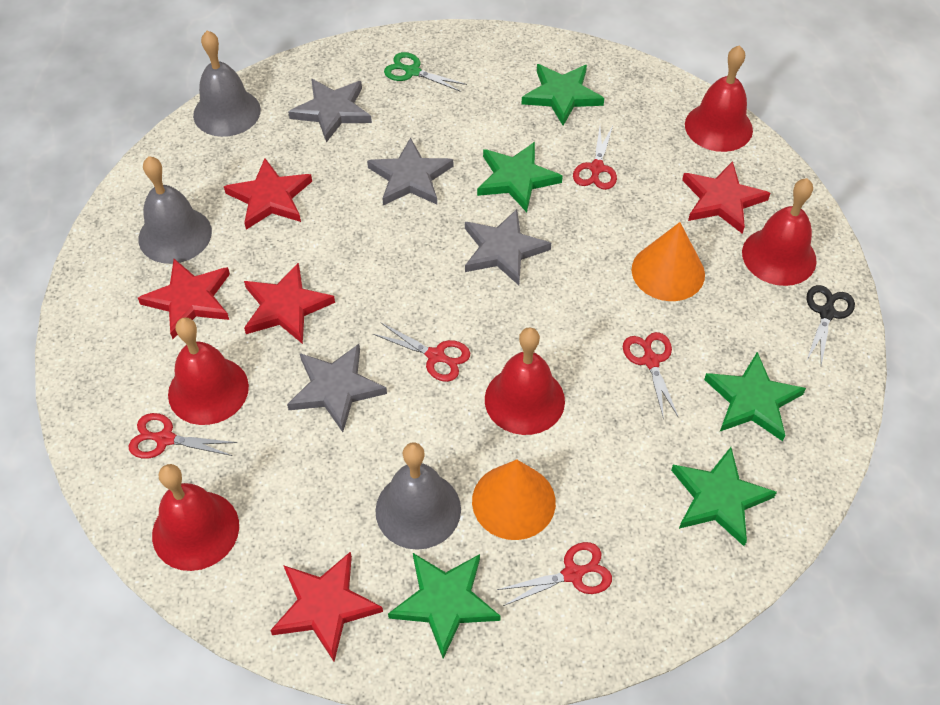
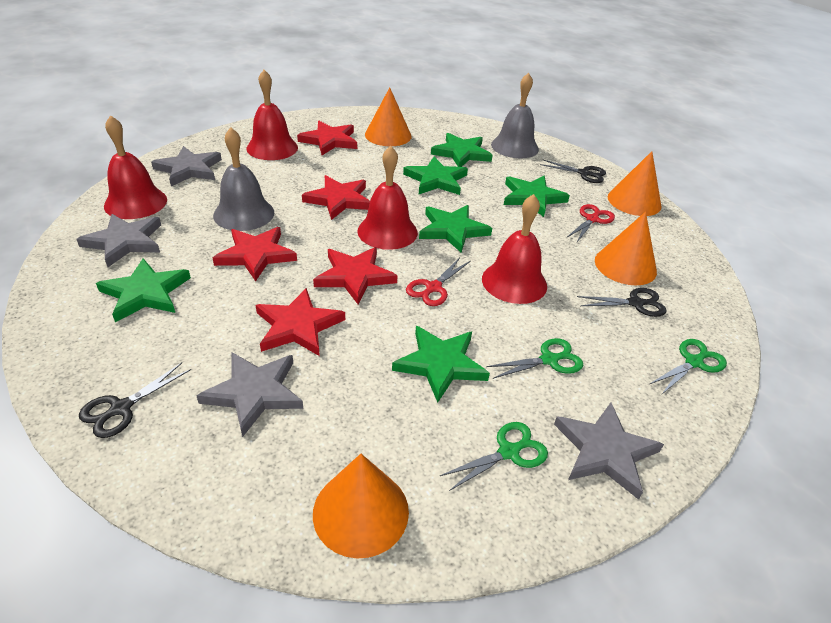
black scissors: 1 -> 3
green scissors: 1 -> 3
green star: 5 -> 6
grey bell: 3 -> 2
orange cone: 2 -> 4
red bell: 5 -> 4
red scissors: 5 -> 2

